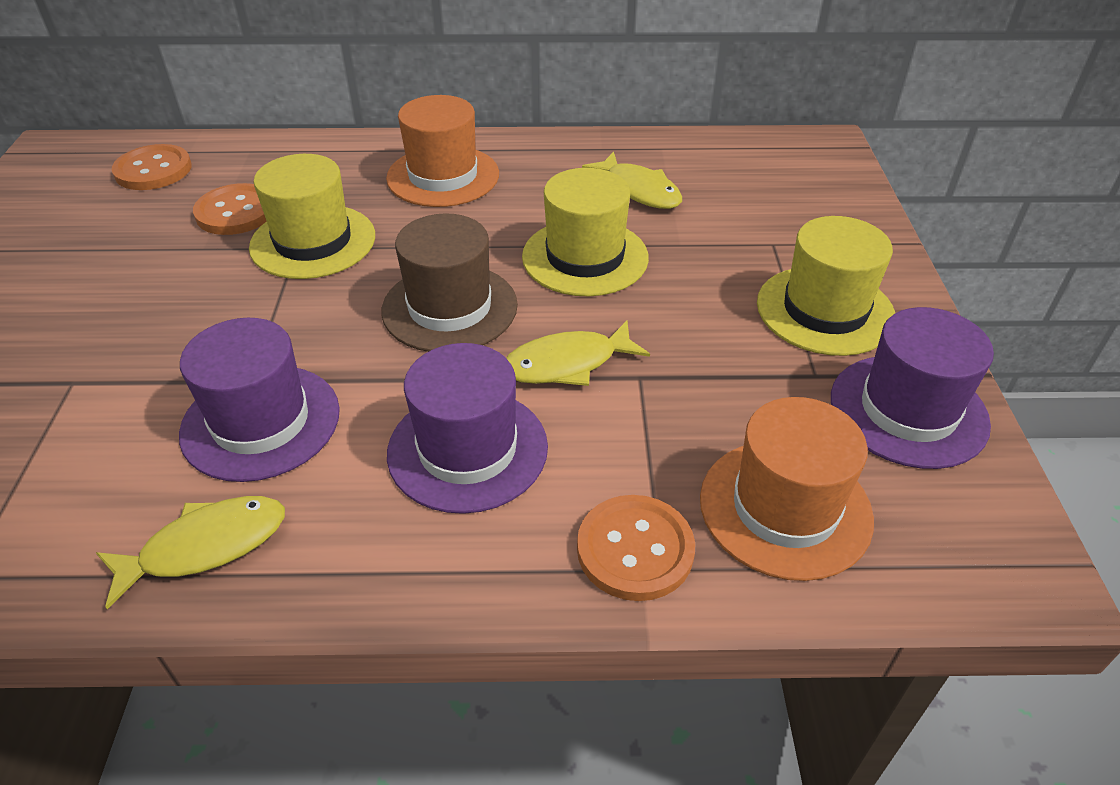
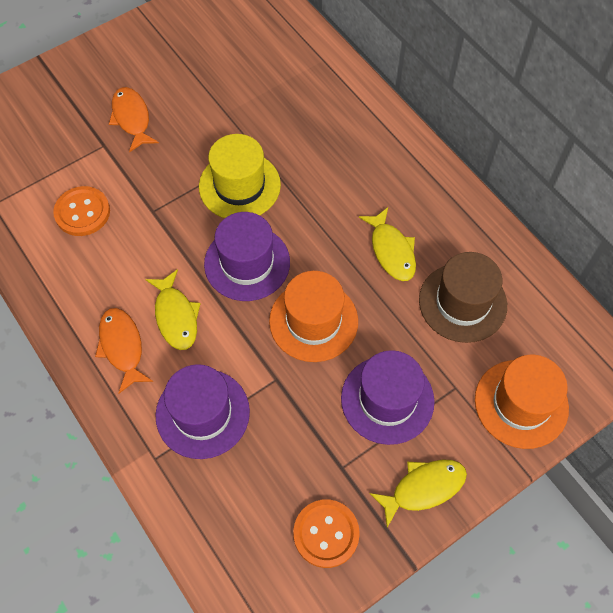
orange button: 3 -> 2
orange fish: 0 -> 2
yellow hat: 3 -> 1

